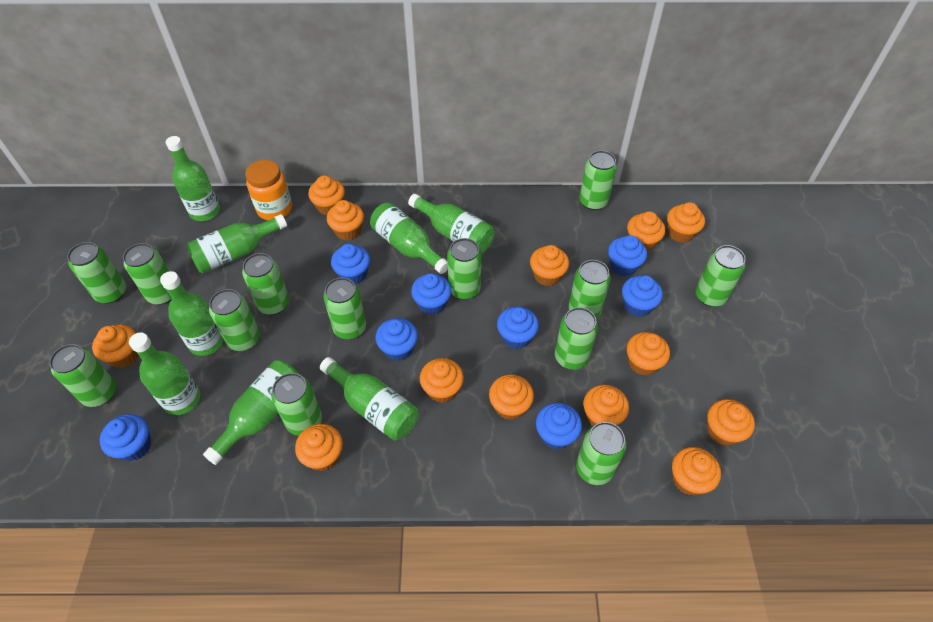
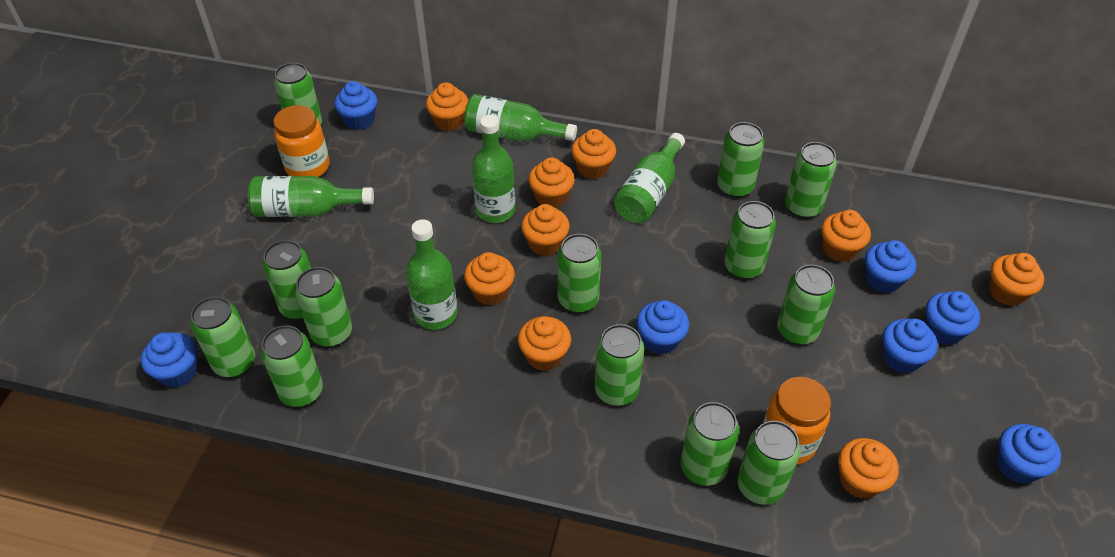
blue cupcake: 8 -> 7
green bottle: 8 -> 5
orange cupcake: 13 -> 9
orange jar: 1 -> 2

